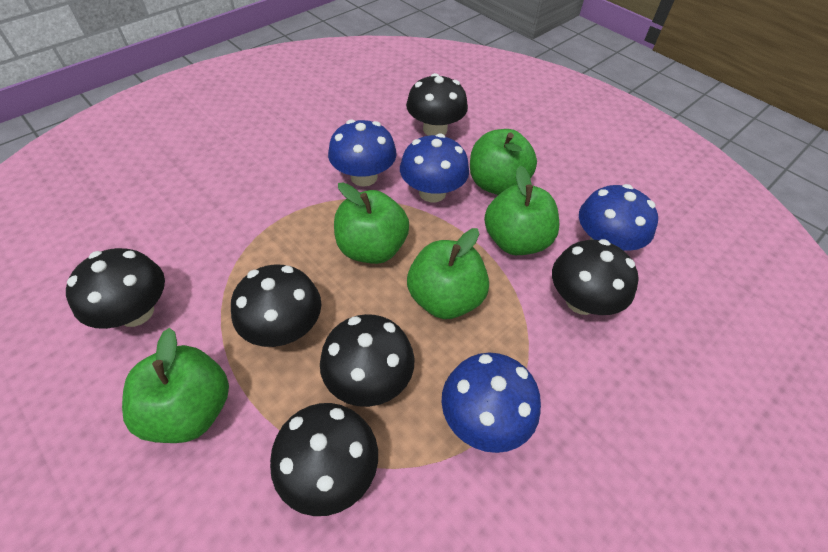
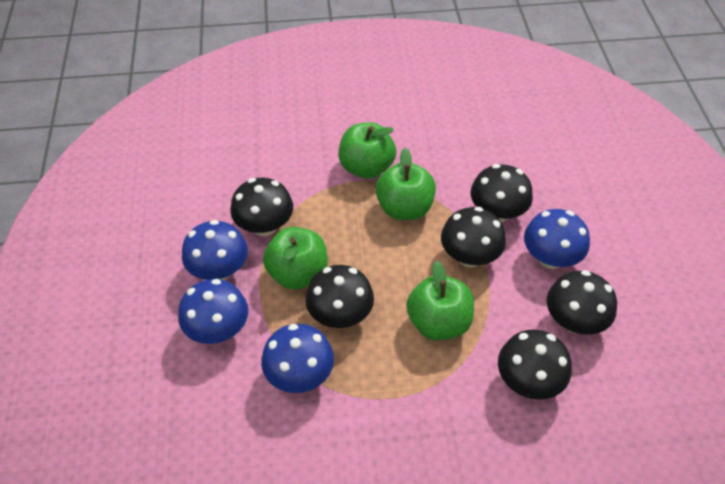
green apple: 5 -> 4

